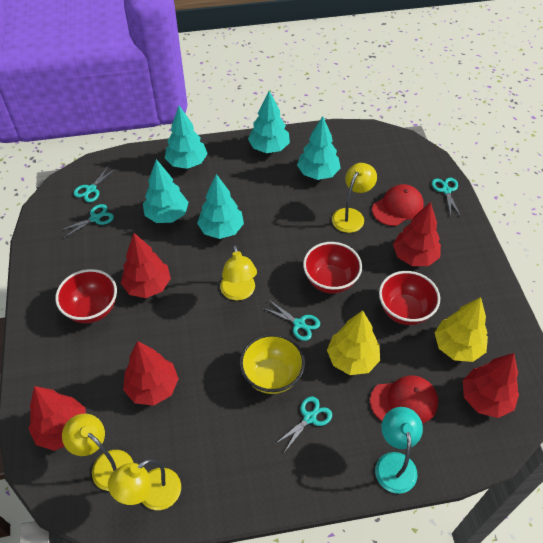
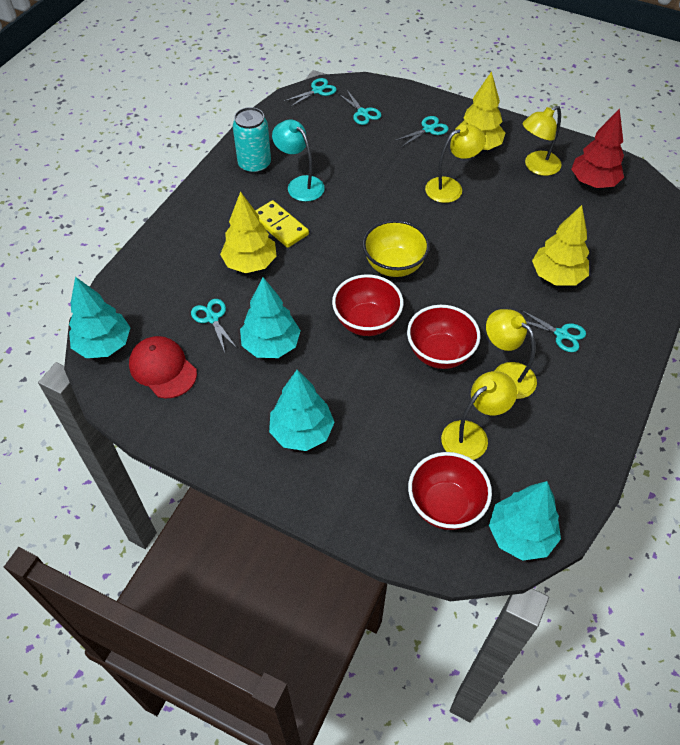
red cap: 2 -> 1
red tree: 5 -> 1
turquoise can: 0 -> 1
turquoise tree: 5 -> 4
yellow domino: 0 -> 1
yellow tree: 2 -> 3

